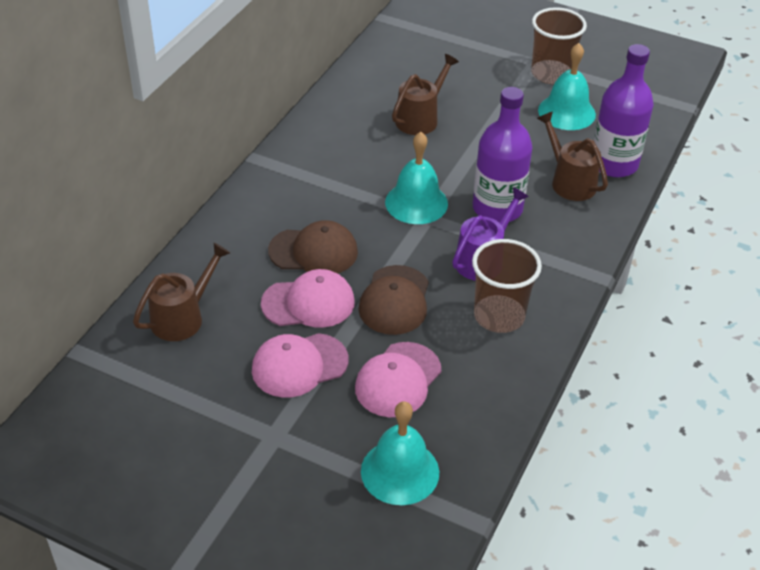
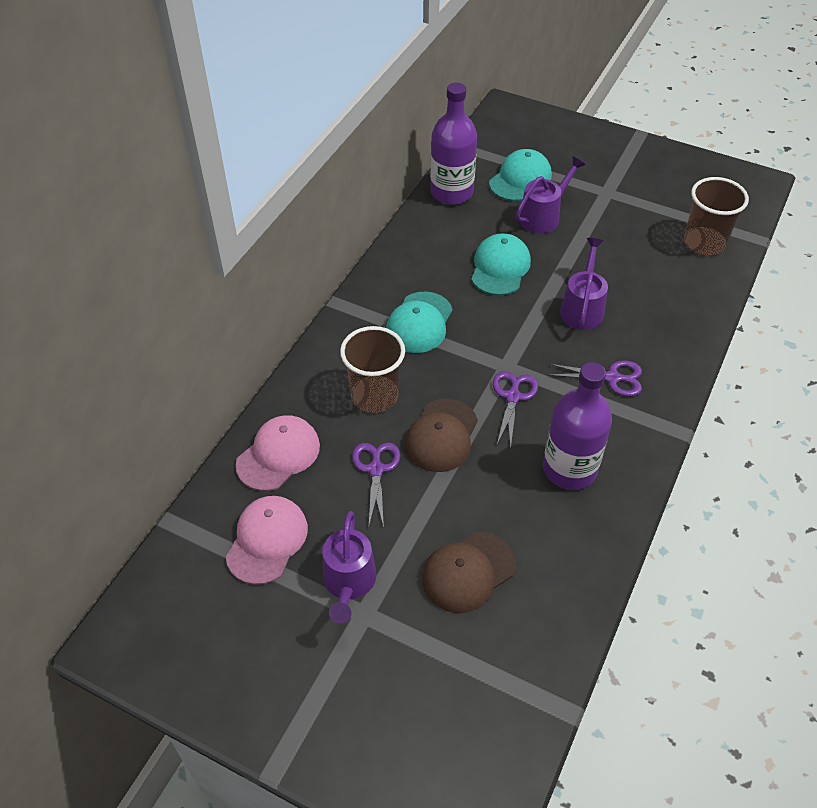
brown watering can: 3 -> 0
pink cap: 3 -> 2
purple scissors: 0 -> 3
purple watering can: 1 -> 3
turquoise bell: 3 -> 0
turquoise cap: 0 -> 3

